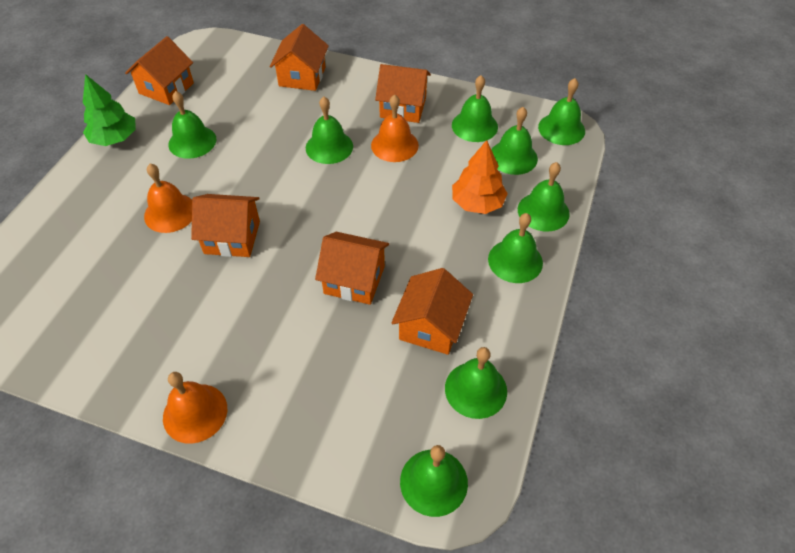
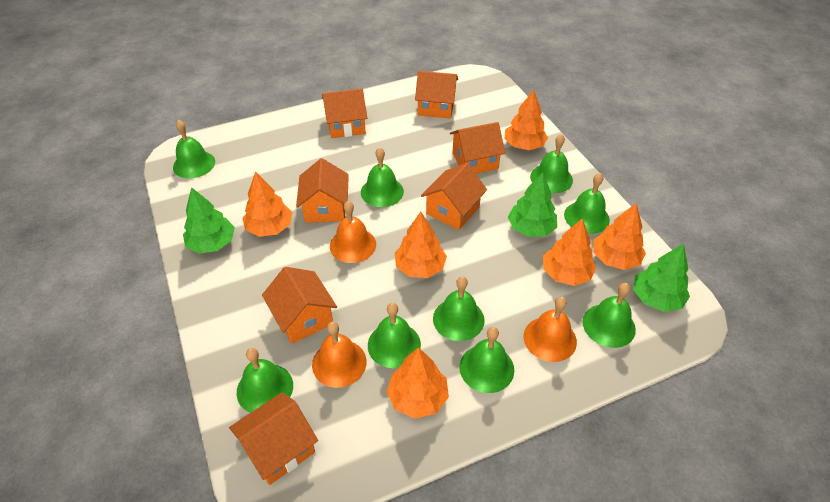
green tree: 1 -> 3
orange house: 6 -> 7
orange tree: 1 -> 6

